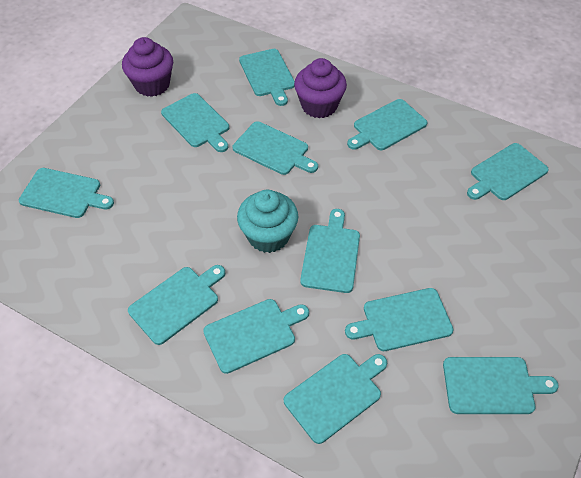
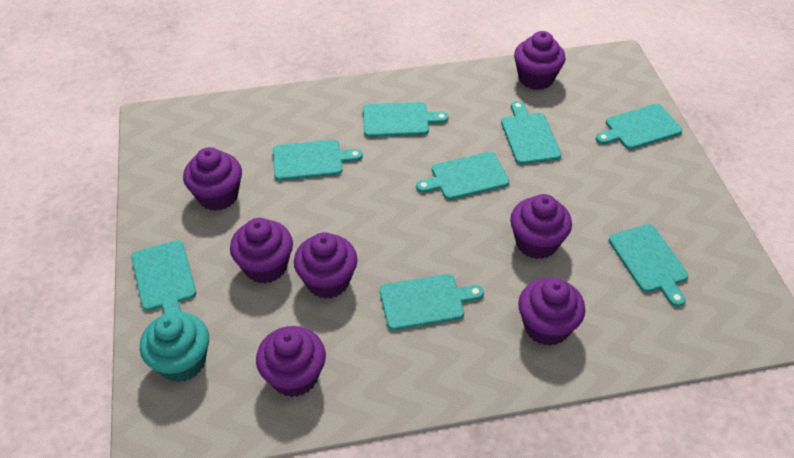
purple cupcake: 2 -> 7
turquoise cutting board: 12 -> 8

